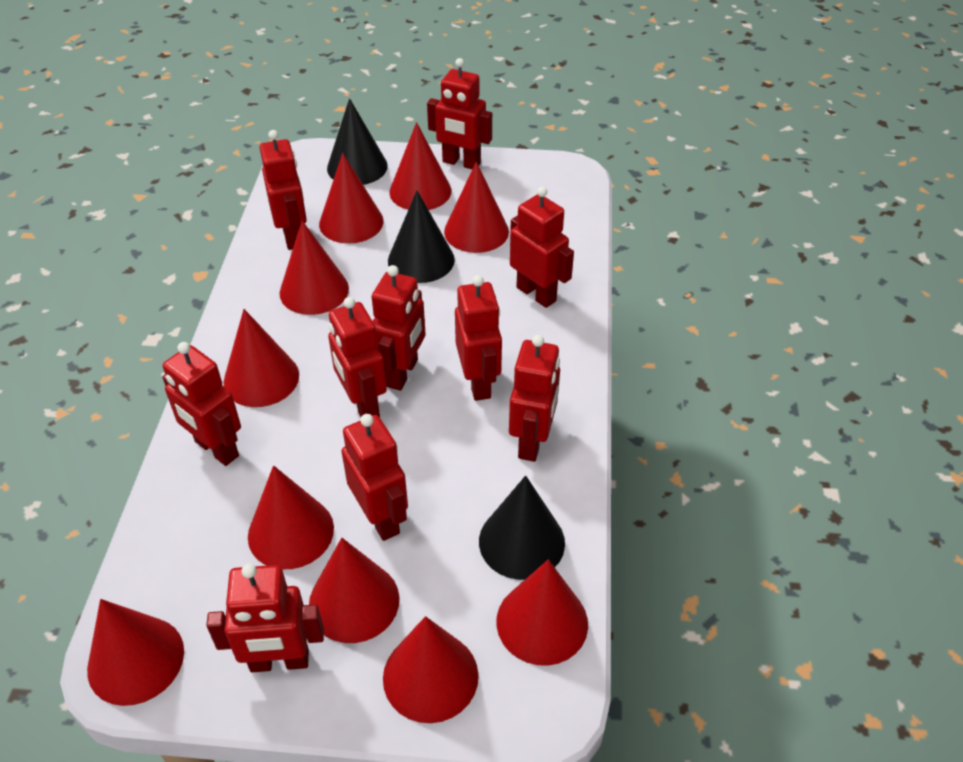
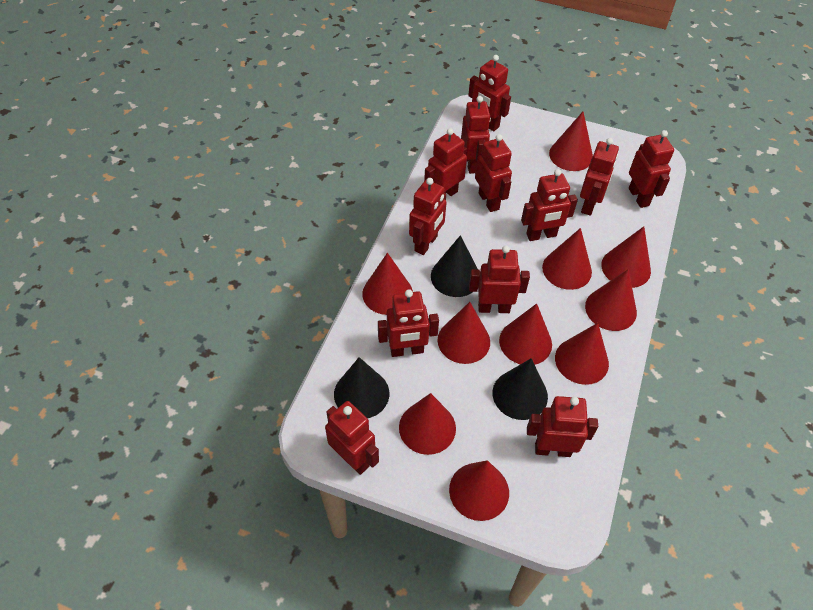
red robot: 10 -> 12

